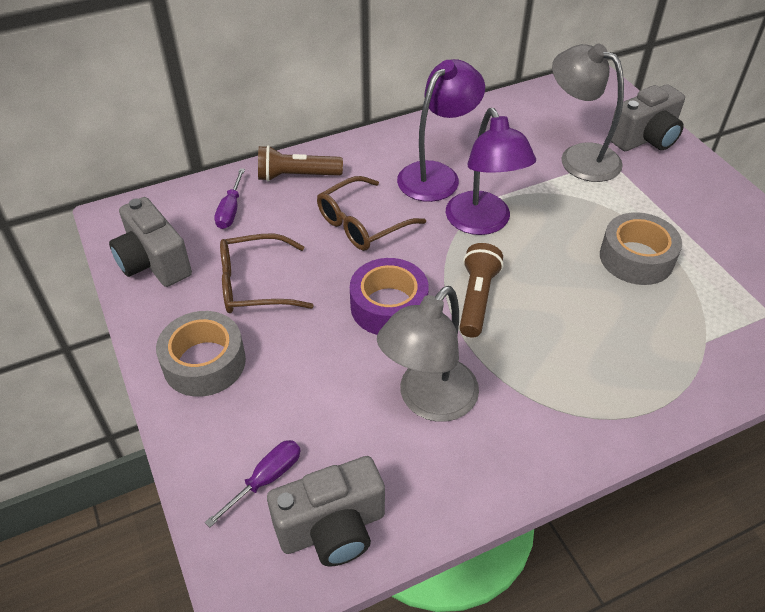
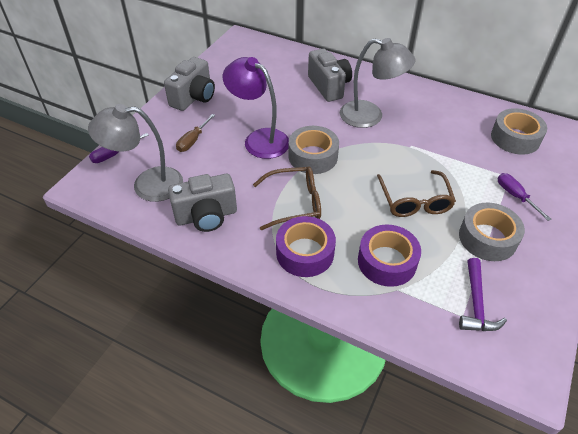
brown flashlight: 2 -> 0
brown screwdriver: 0 -> 1
grey tape: 2 -> 3
purple hammer: 0 -> 1
purple lamp: 2 -> 1
purple tape: 1 -> 2

